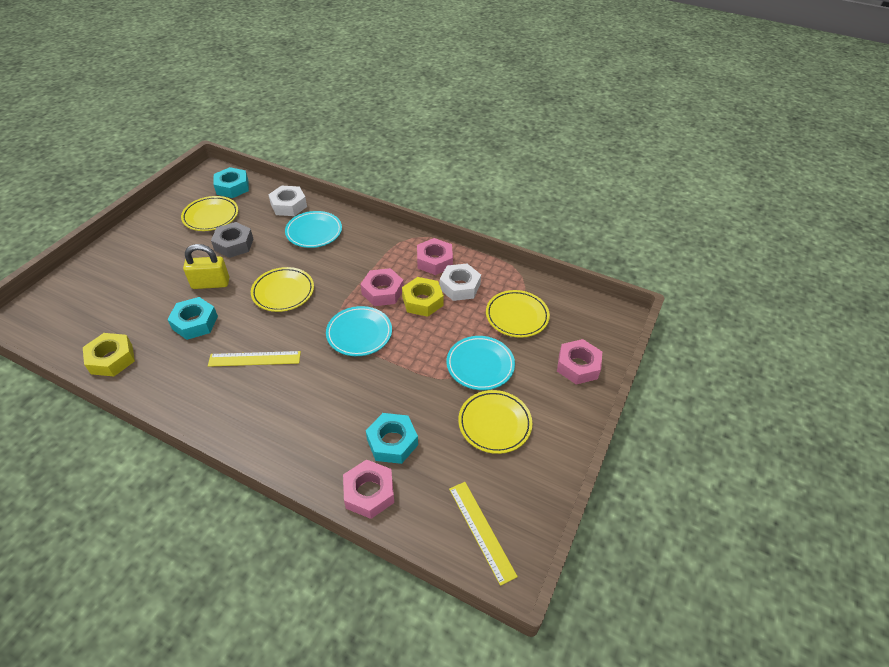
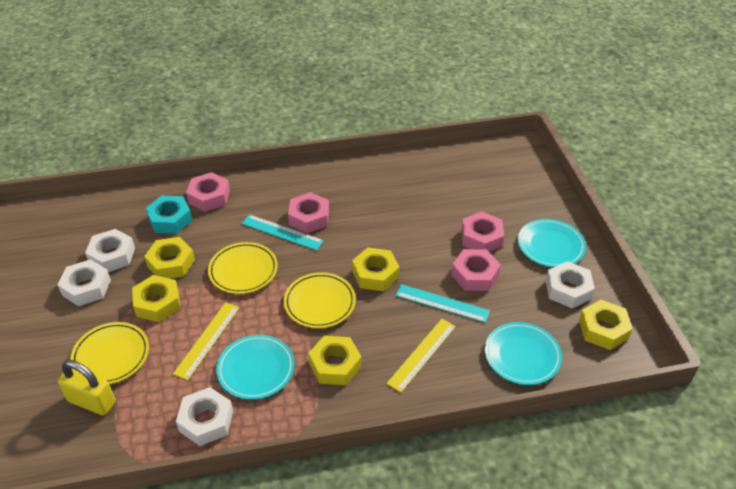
grey nut: 1 -> 0
turquoise nut: 3 -> 1
turquoise ruler: 0 -> 2
white nut: 2 -> 4
yellow nut: 2 -> 5
yellow plate: 4 -> 3

